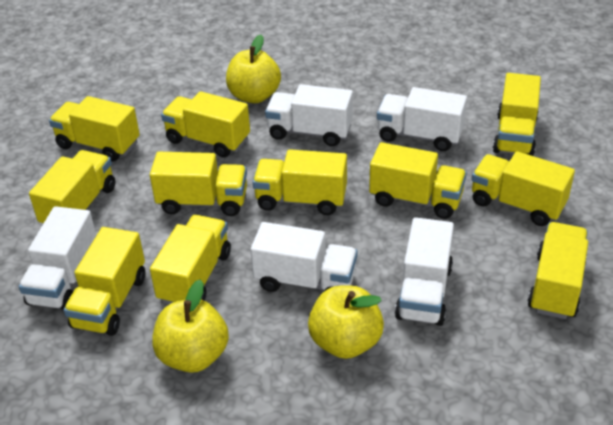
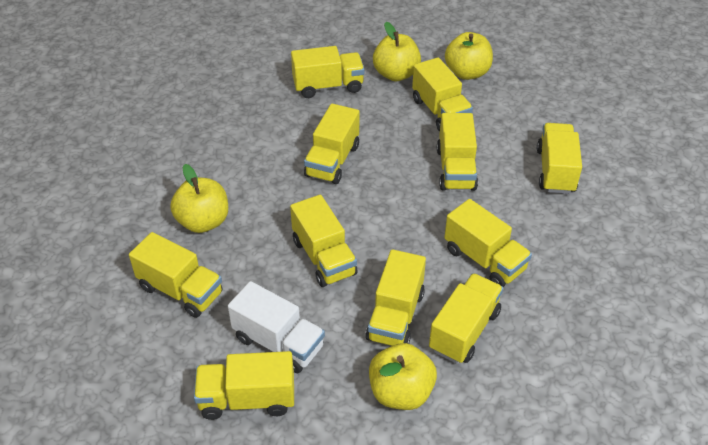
white truck: 5 -> 1
yellow apple: 3 -> 4

